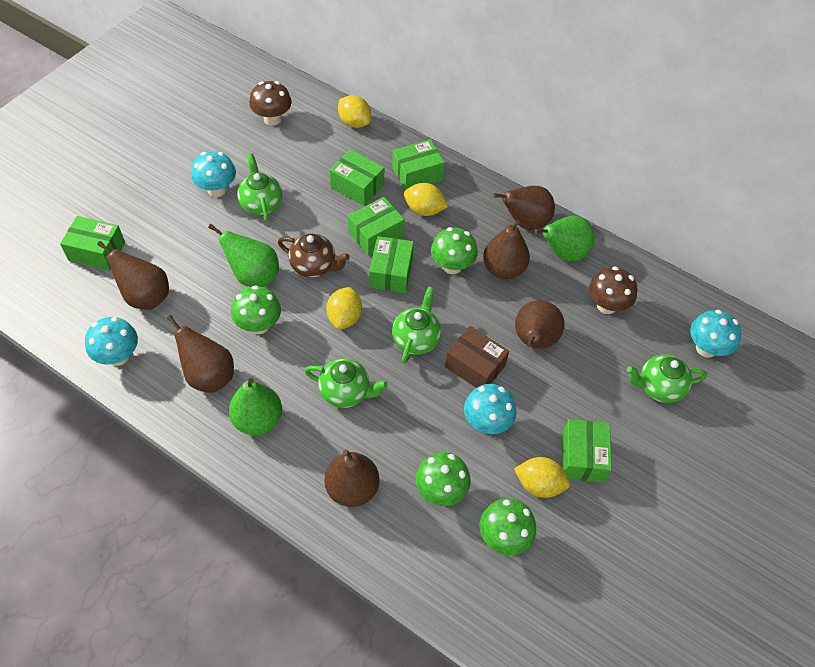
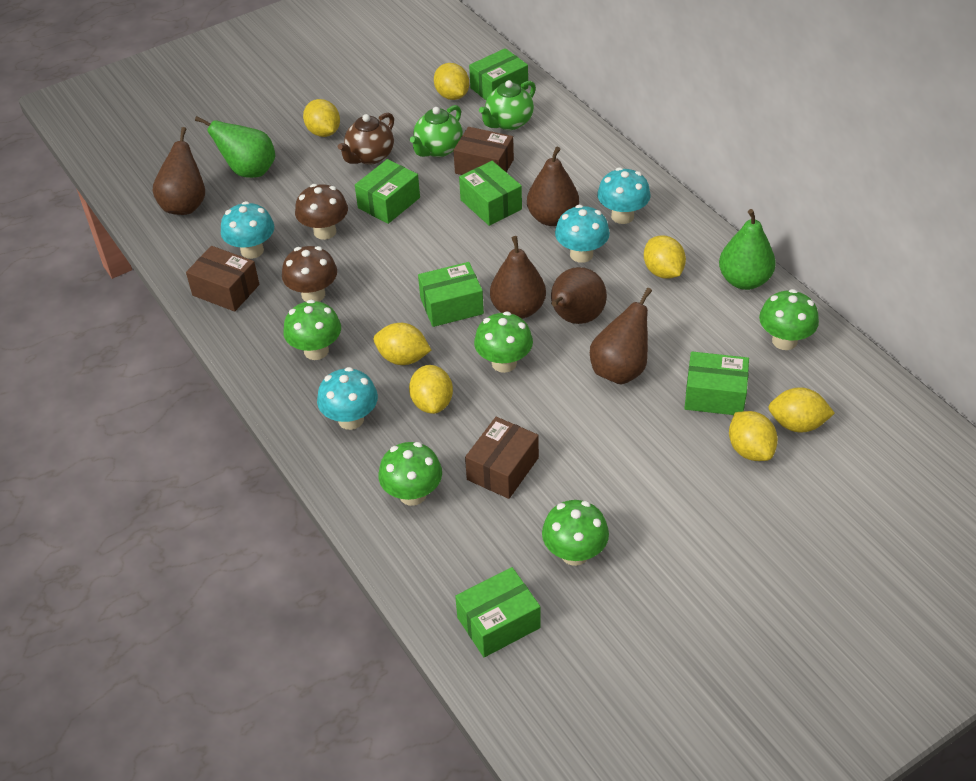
brown box: 1 -> 3
brown pear: 6 -> 5
green mushroom: 4 -> 5
green pear: 3 -> 2
green teapot: 4 -> 2
yellow lemon: 4 -> 7

